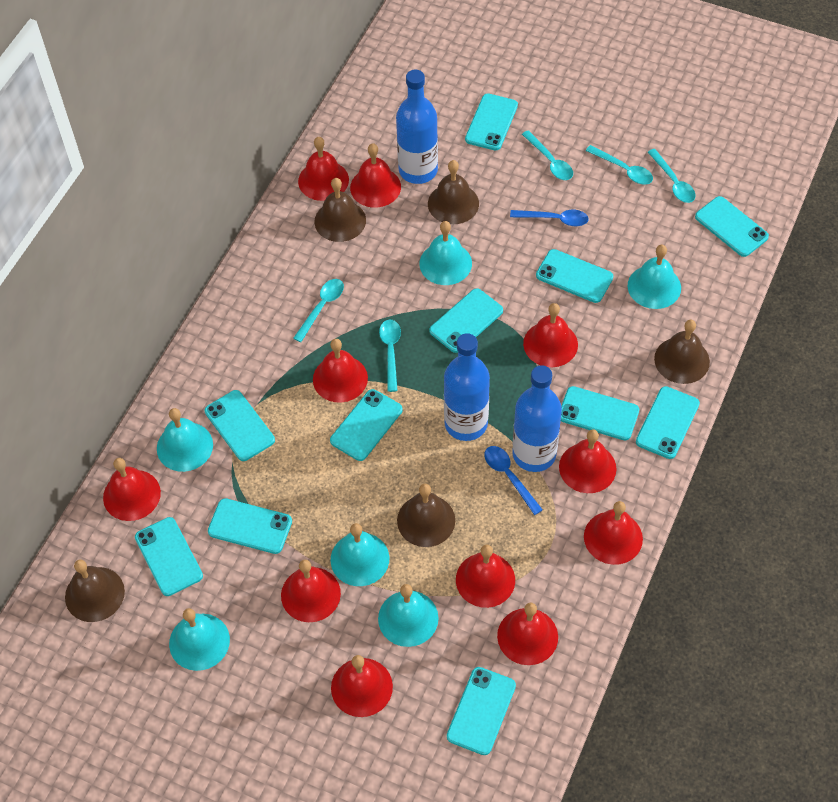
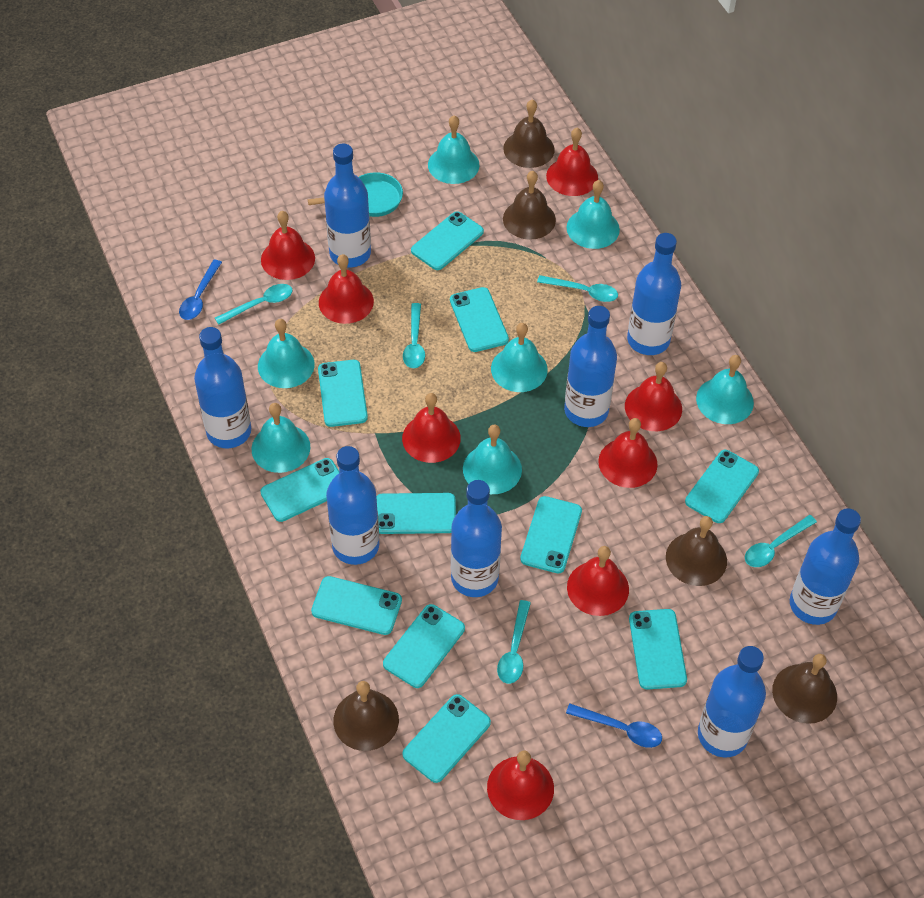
blue bottle: 3 -> 8
red bell: 11 -> 8
turquoise bell: 6 -> 7
turquoise pan: 0 -> 1

